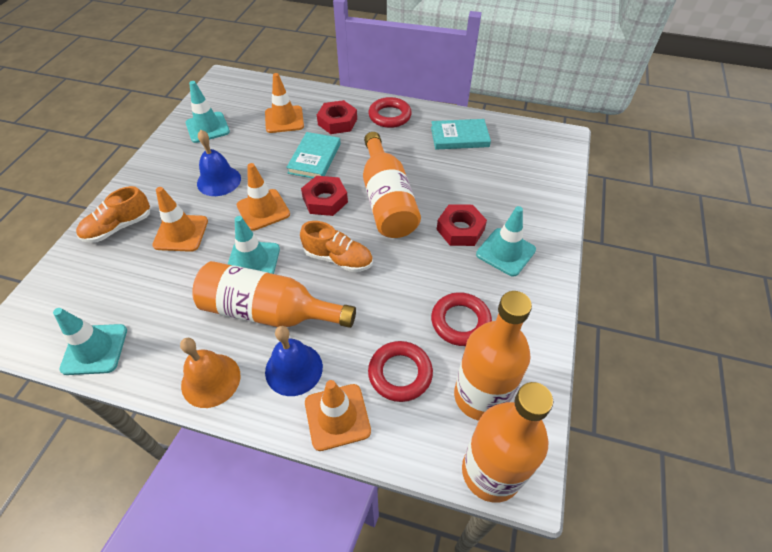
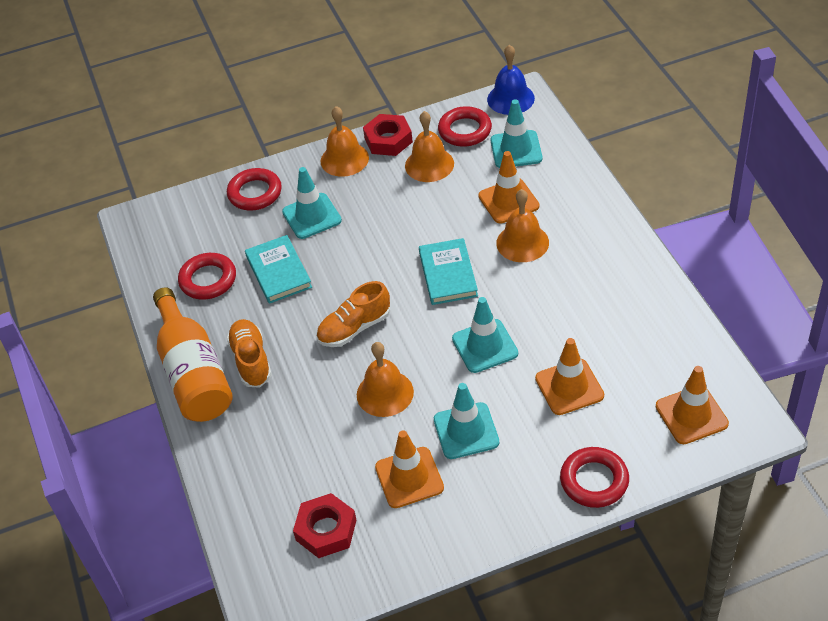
blue bell: 2 -> 1
orange bell: 1 -> 4
orange bottle: 4 -> 1
red nut: 3 -> 2
red ring: 3 -> 4

